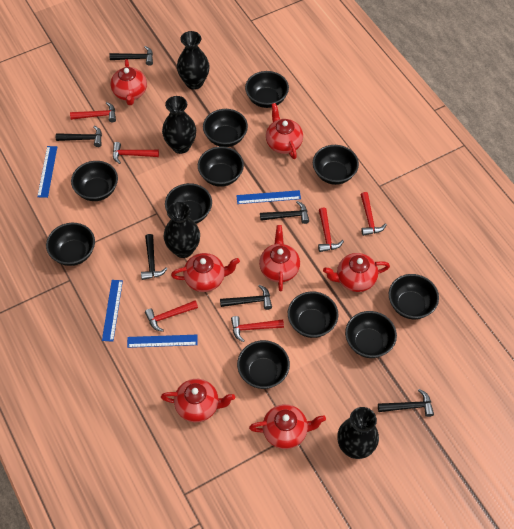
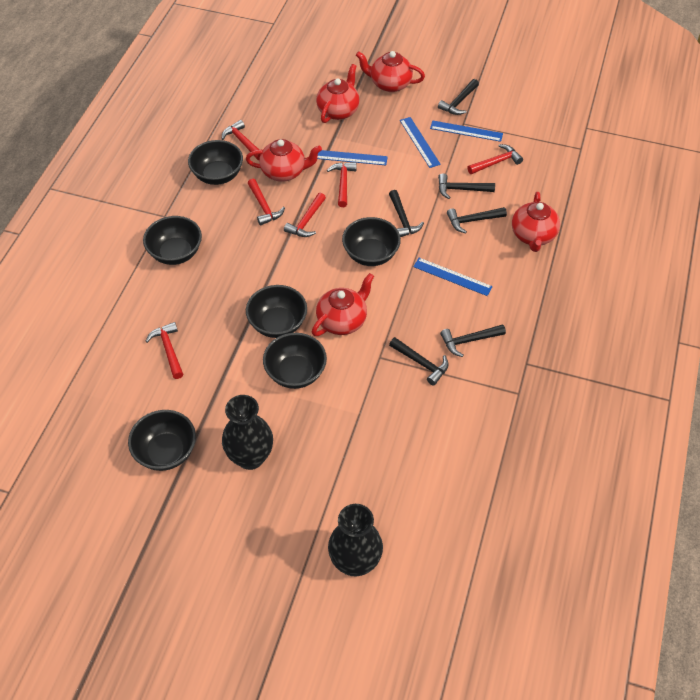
black bowl: 11 -> 6
black vase: 4 -> 2
red teapot: 7 -> 5

